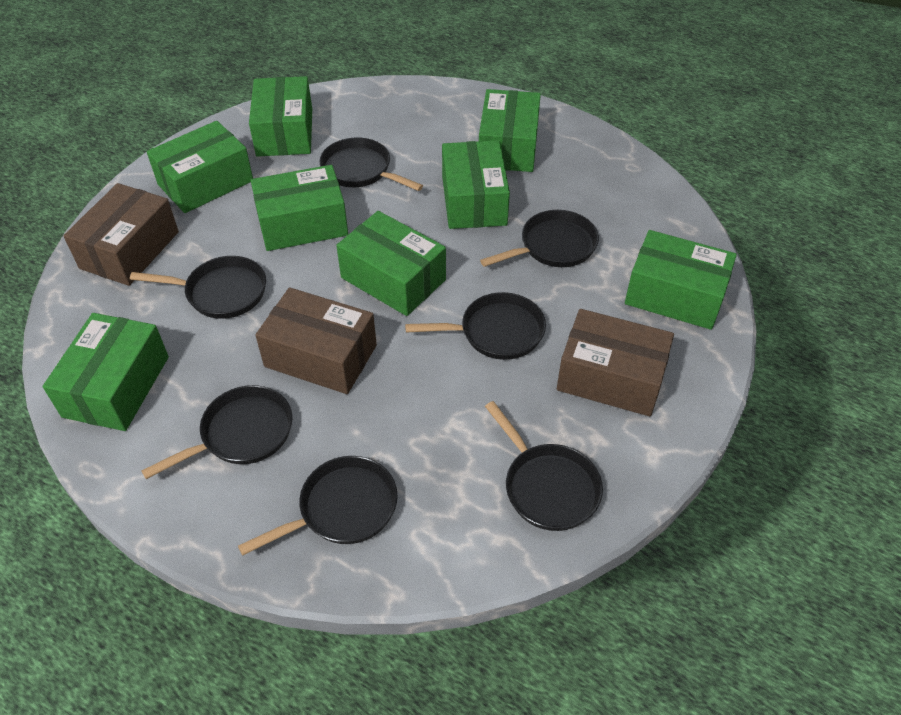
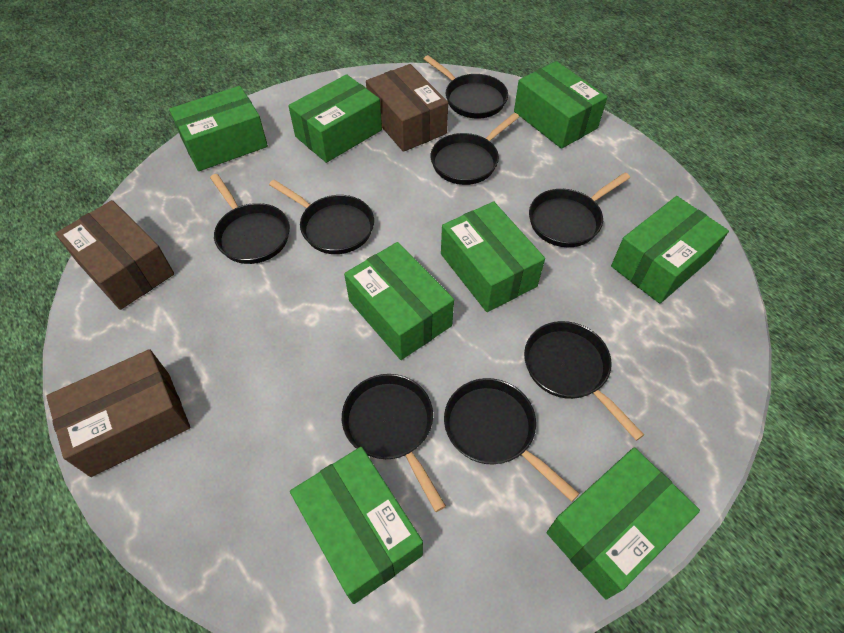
black pan: 7 -> 8

